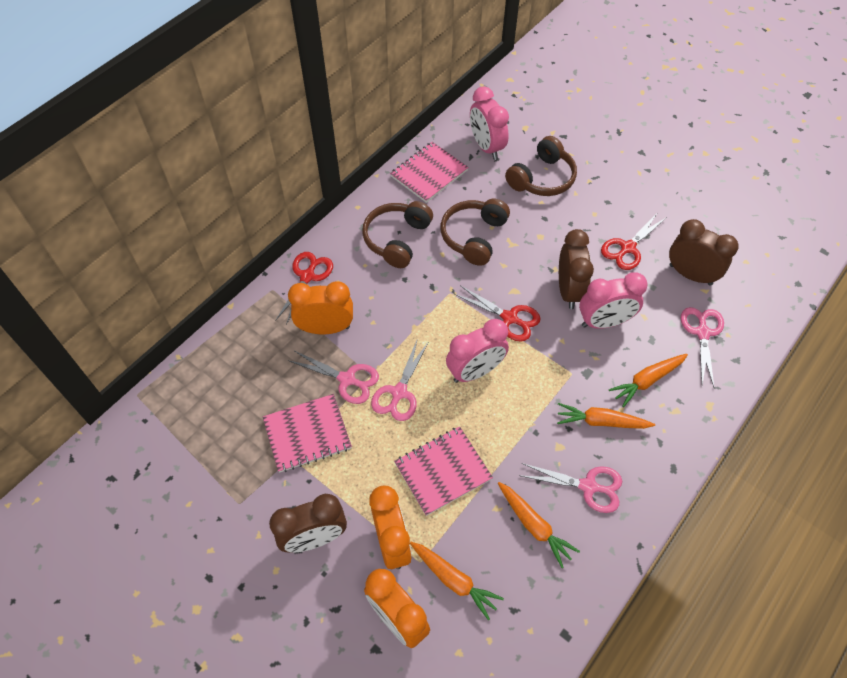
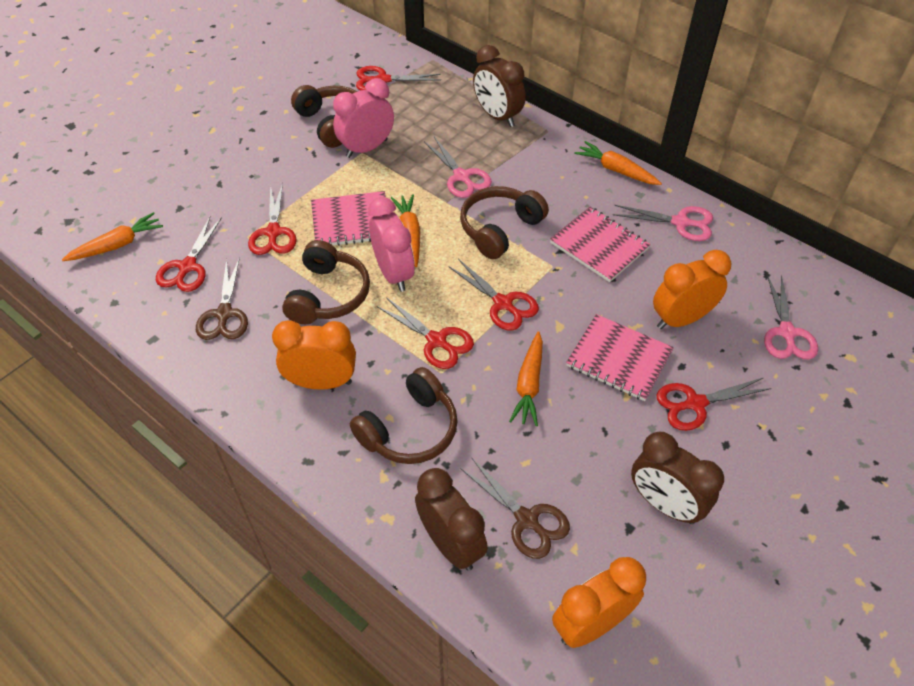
brown headphones: 3 -> 4
brown scissors: 0 -> 2
pink clock: 3 -> 2
pink scissors: 4 -> 3
red scissors: 3 -> 6

